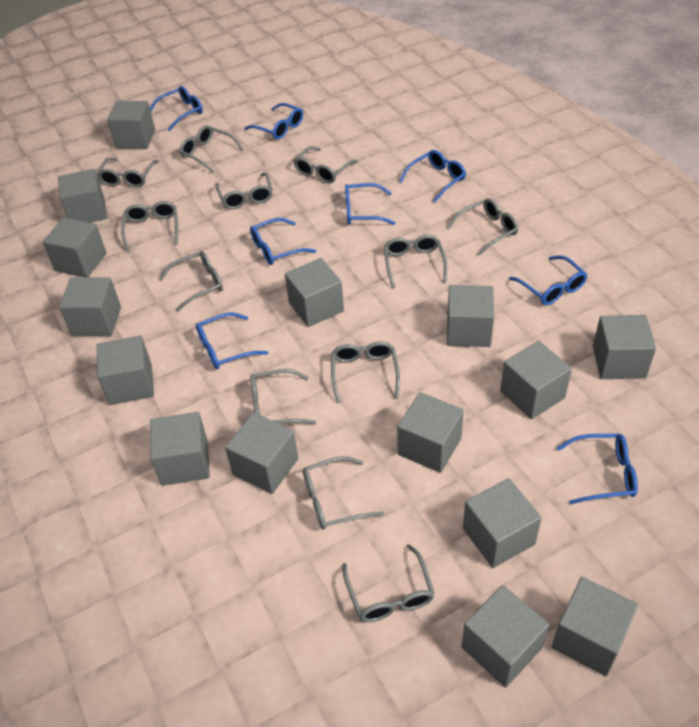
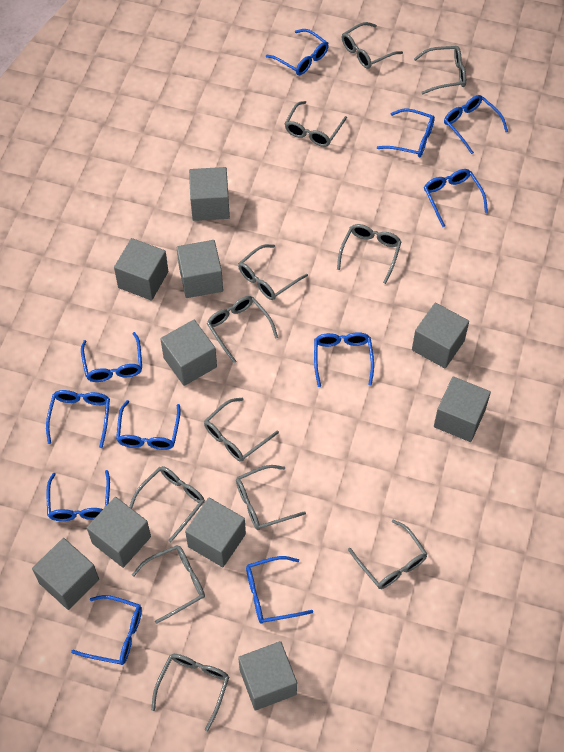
blue glasses: 8 -> 11
grey cube: 15 -> 10

